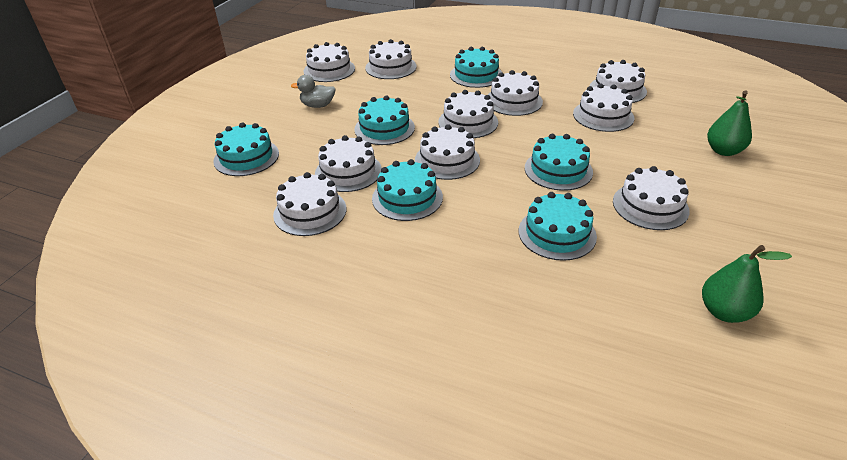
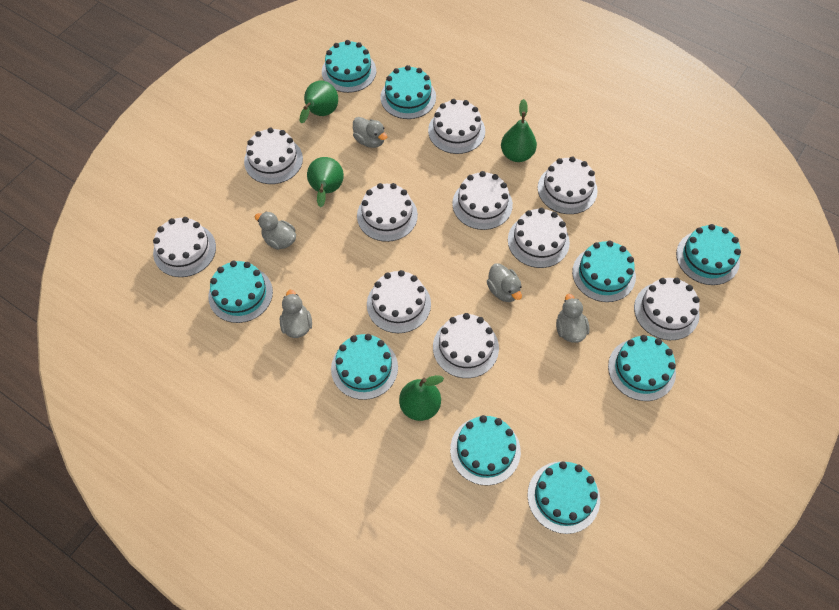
green pear: 2 -> 4
grey duck: 1 -> 5
turquoise cake: 6 -> 9

